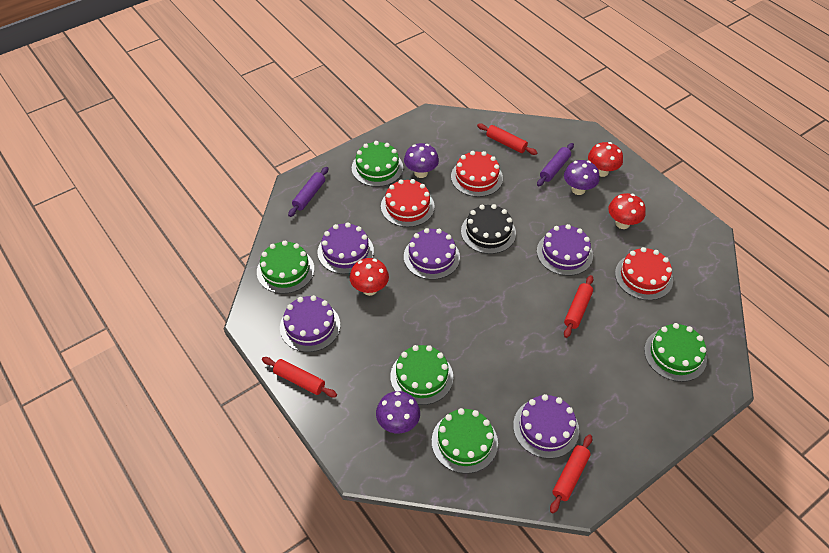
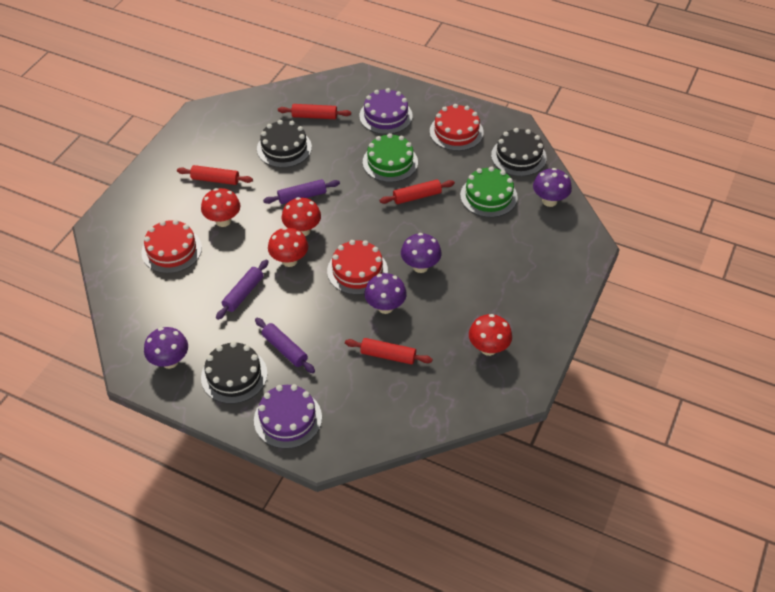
black cake: 1 -> 3
green cake: 5 -> 2
purple cake: 5 -> 2
purple mushroom: 3 -> 4
purple rolling pin: 2 -> 3
red mushroom: 3 -> 4

